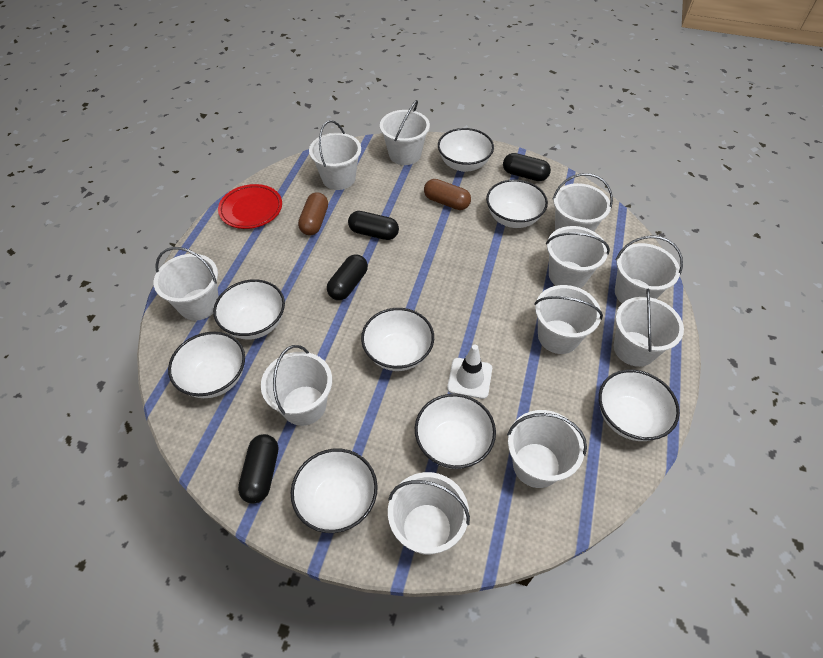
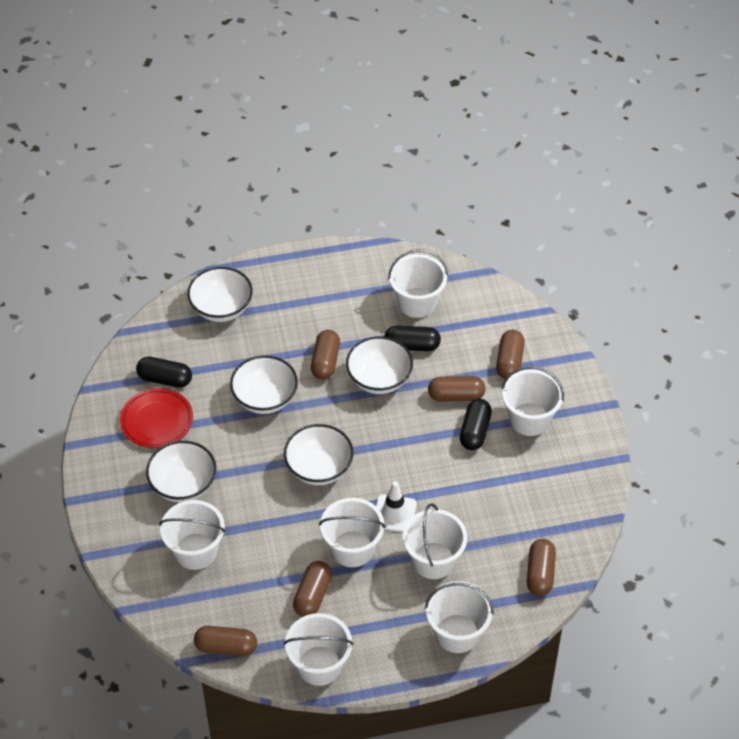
black capsule: 4 -> 3
brown capsule: 2 -> 6
white bowl: 8 -> 5
white bucket: 11 -> 7

